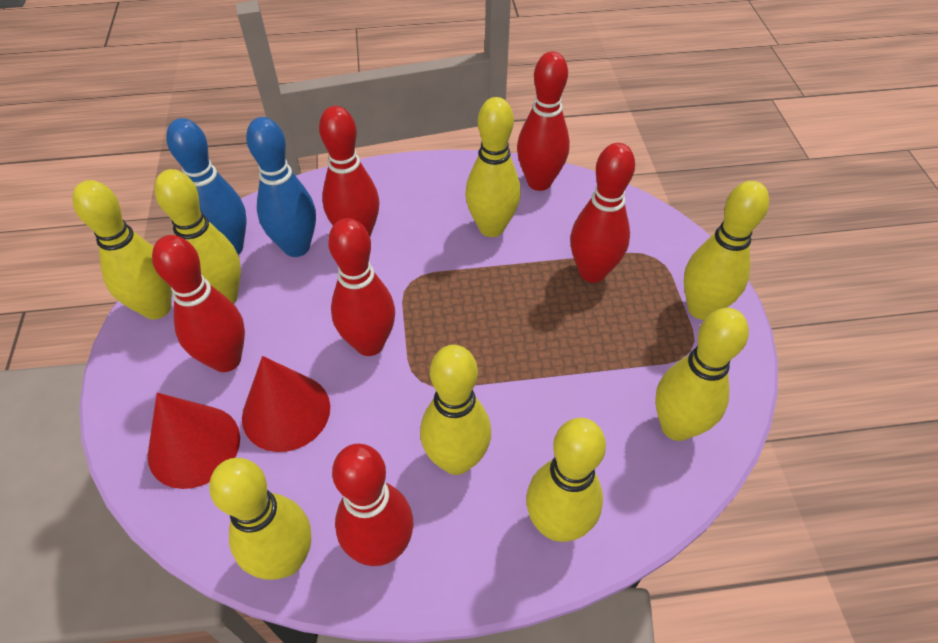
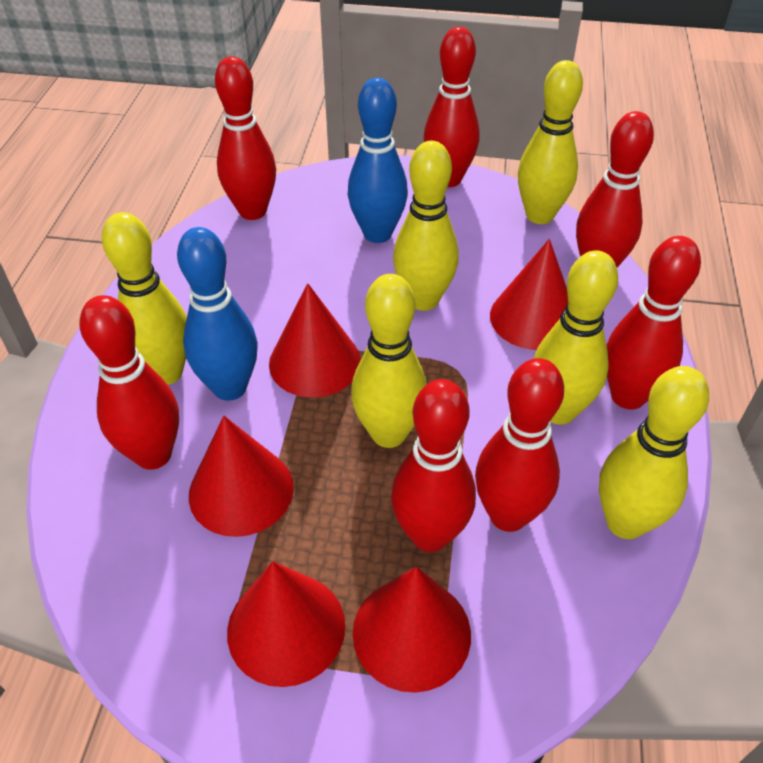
red bowling pin: 6 -> 7
red cone: 2 -> 5
yellow bowling pin: 8 -> 6

